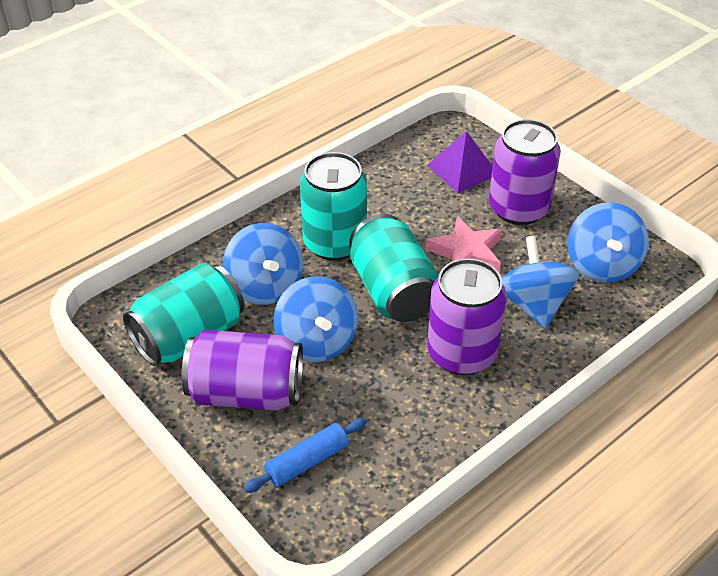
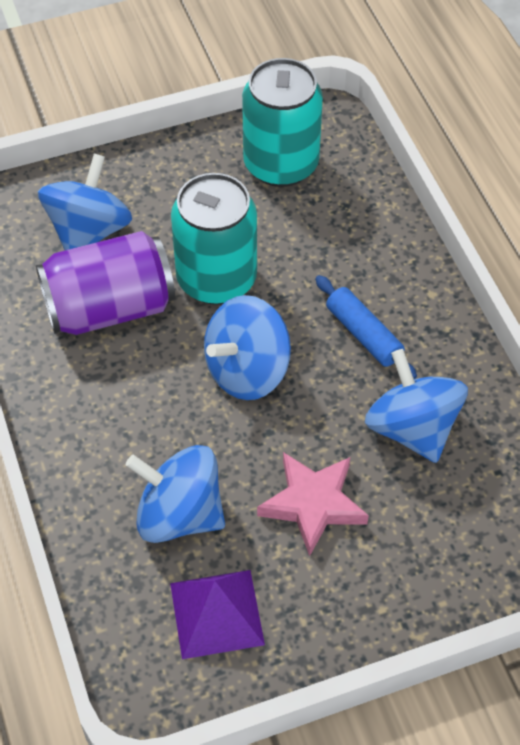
purple can: 3 -> 1
turquoise can: 3 -> 2

